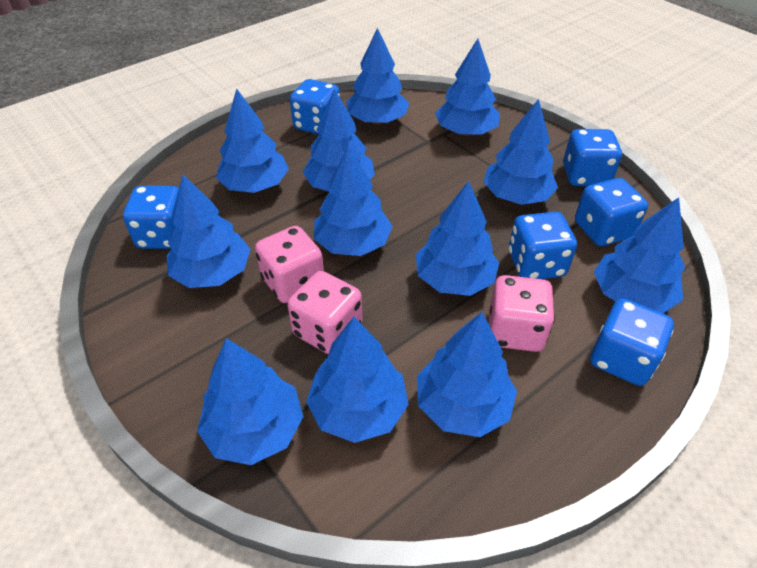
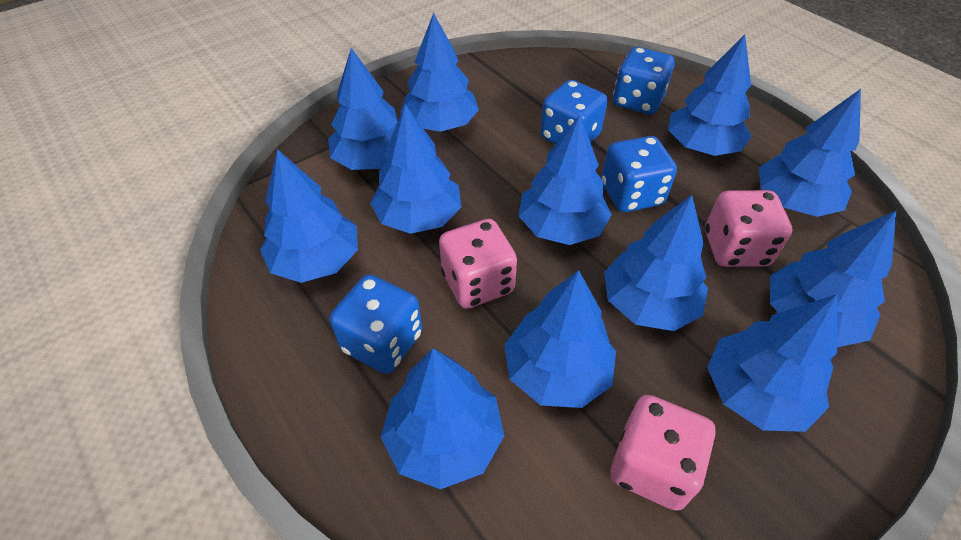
blue dice: 6 -> 4

